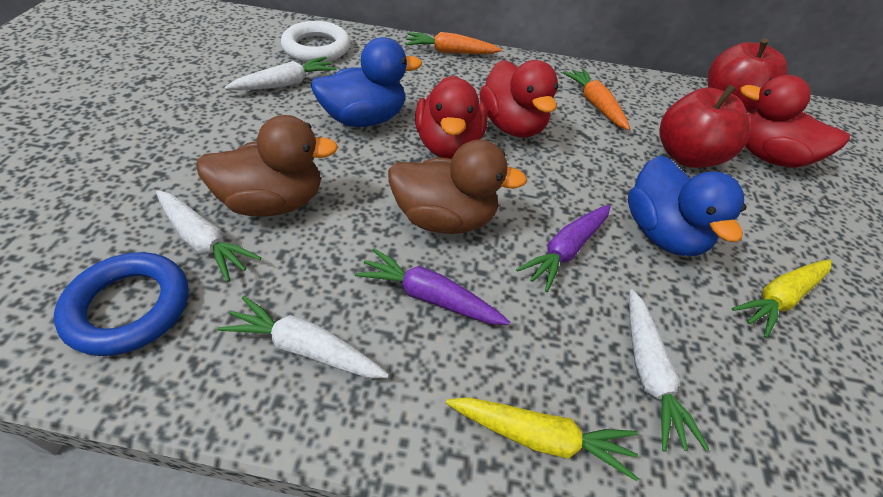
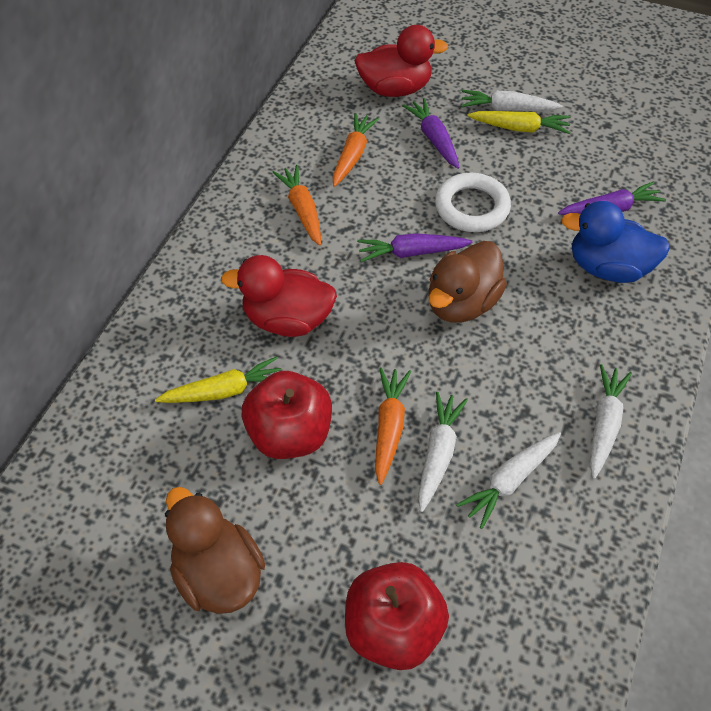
blue duck: 2 -> 1
blue ring: 1 -> 0
orange carrot: 2 -> 3
purple carrot: 2 -> 3
red duck: 3 -> 2

